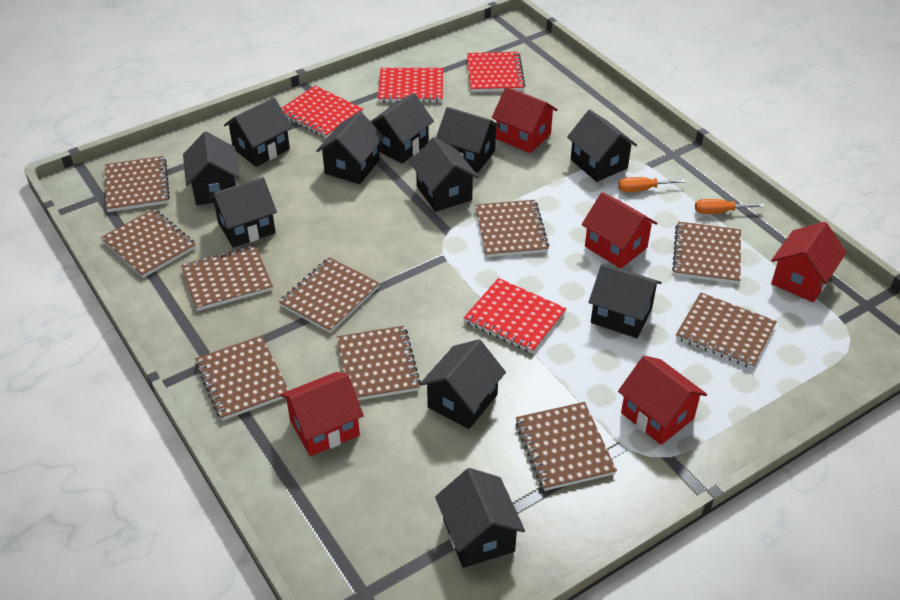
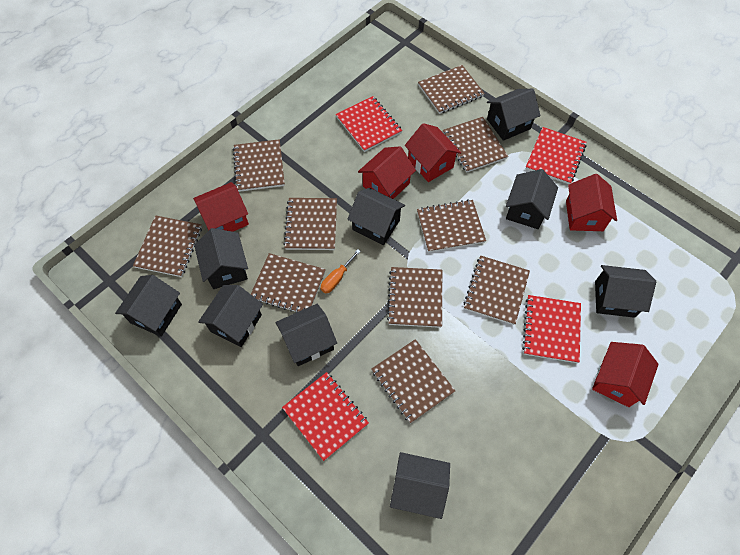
black house: 11 -> 9
orange screwdriver: 2 -> 1

